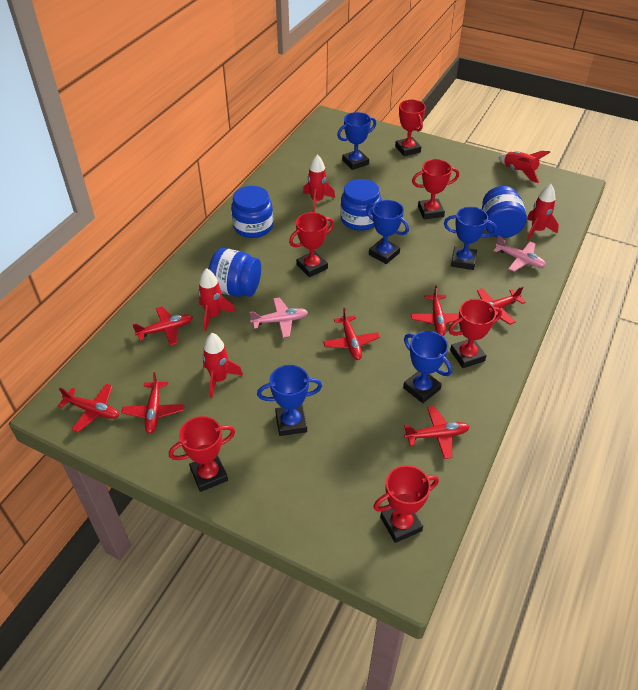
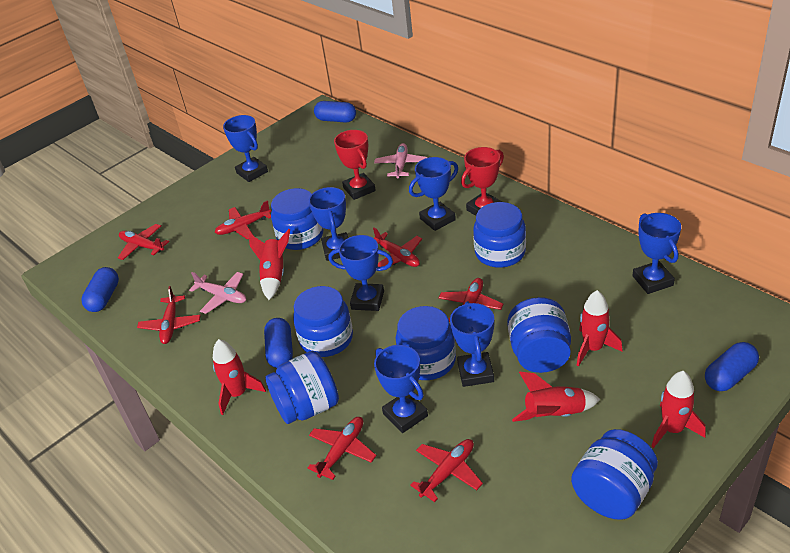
blue capsule: 0 -> 4
blue jar: 4 -> 7
blue trophy: 5 -> 7
red trophy: 6 -> 2

